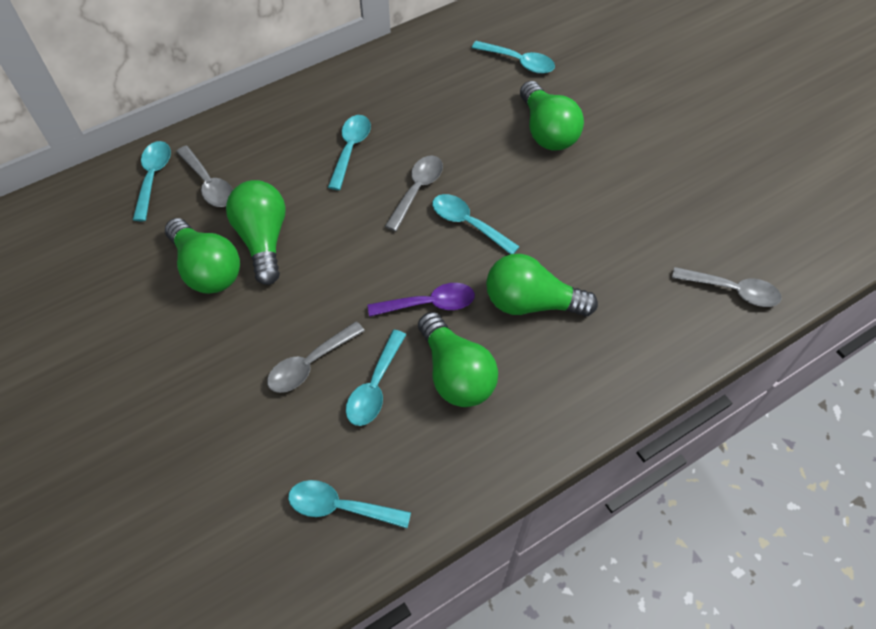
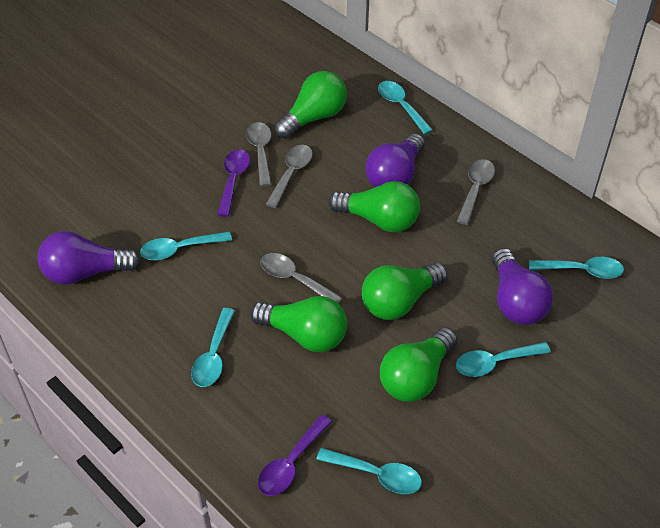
purple light bulb: 0 -> 3
purple spoon: 1 -> 2

